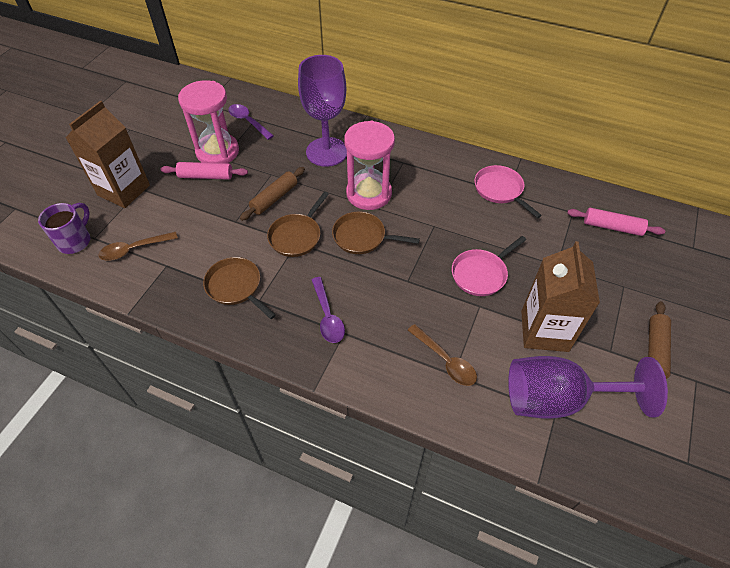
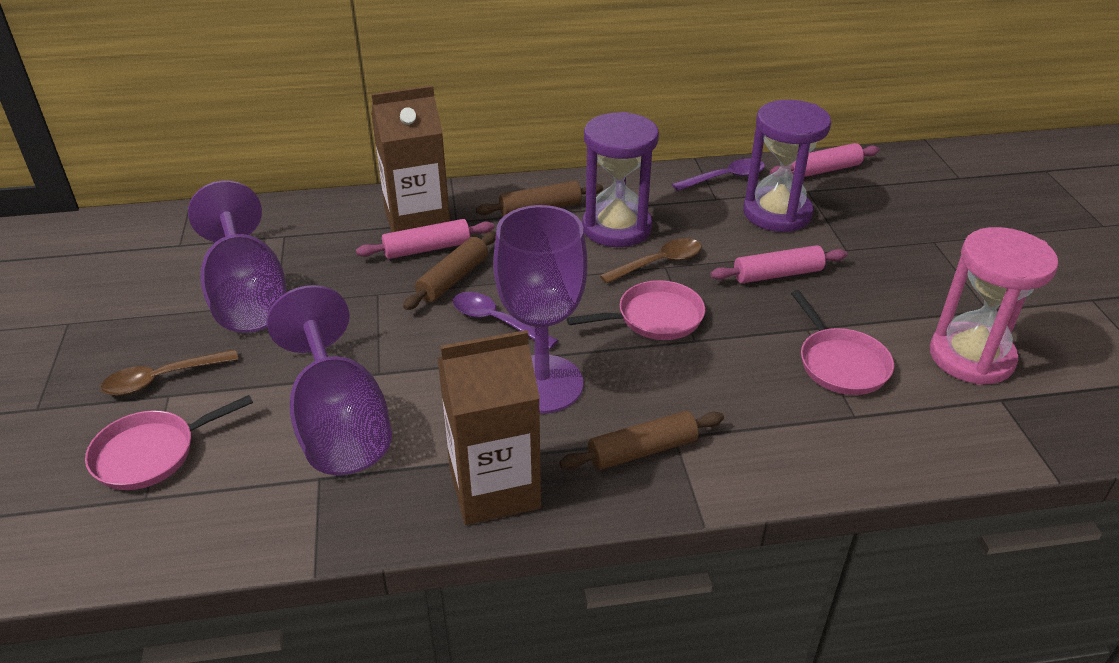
brown pan: 3 -> 0
brown rolling pin: 2 -> 3
pink hourglass: 2 -> 1
pink pan: 2 -> 3
pink rolling pin: 2 -> 3
purple goblet: 2 -> 3
purple hourglass: 0 -> 2
purple mug: 1 -> 0

